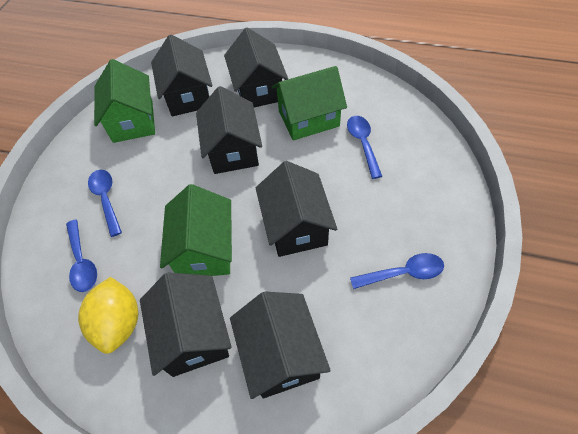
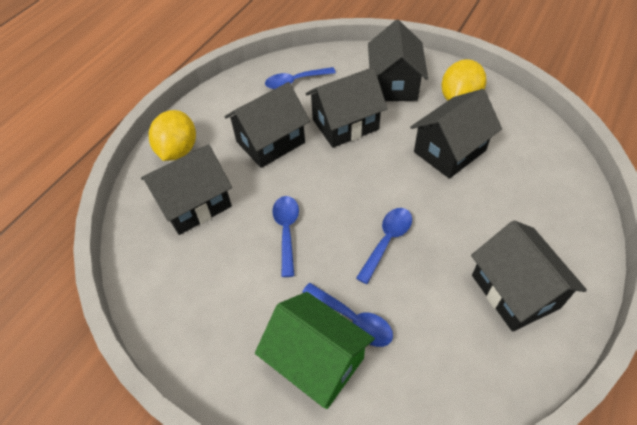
green house: 3 -> 1
yellow lemon: 1 -> 2

